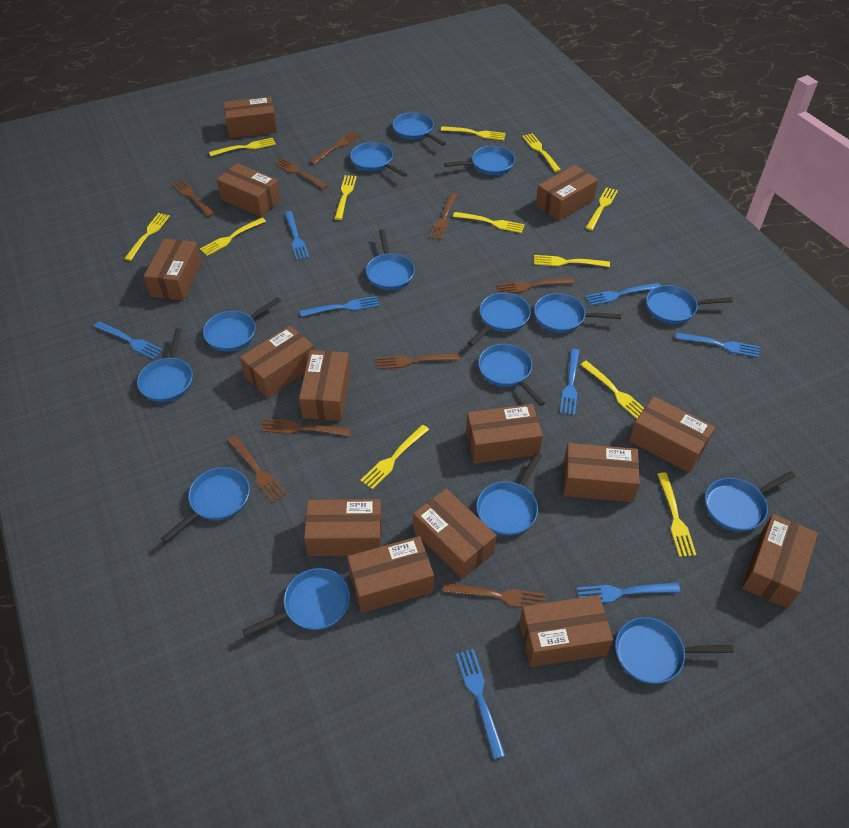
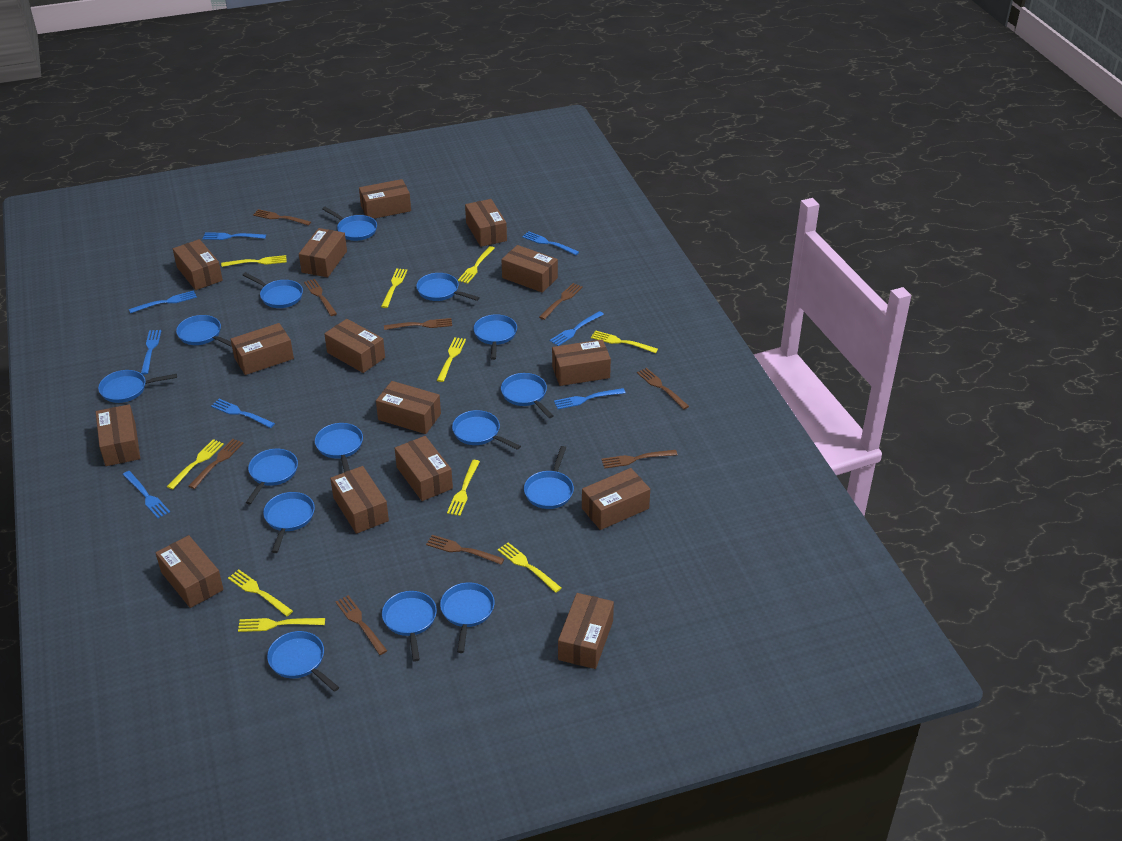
brown box: 14 -> 15
yellow fork: 12 -> 10

